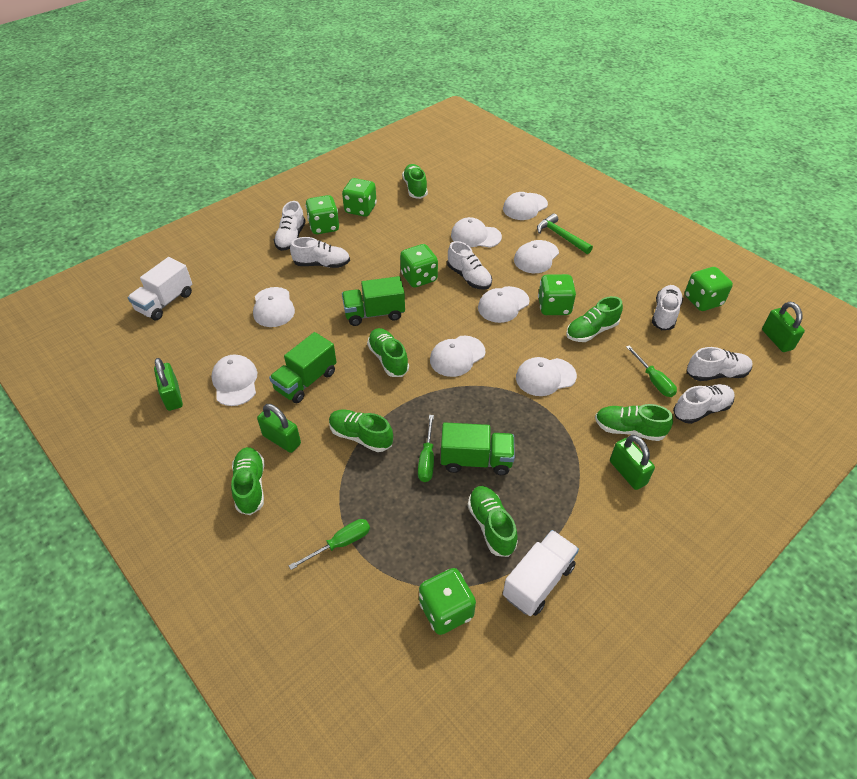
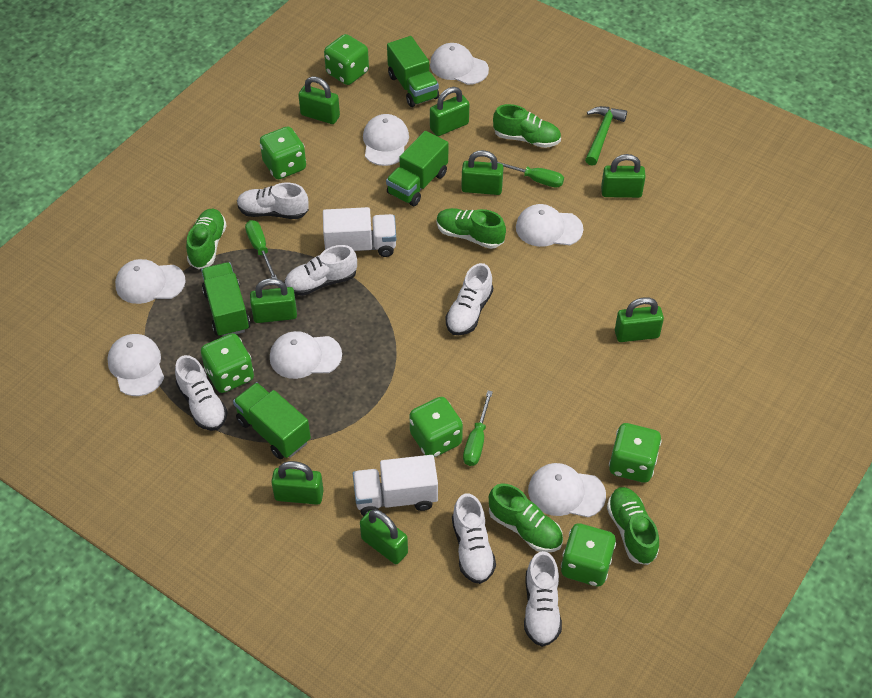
green padlock: 4 -> 8
green shoe: 7 -> 5
green truck: 3 -> 4
white cap: 8 -> 7

